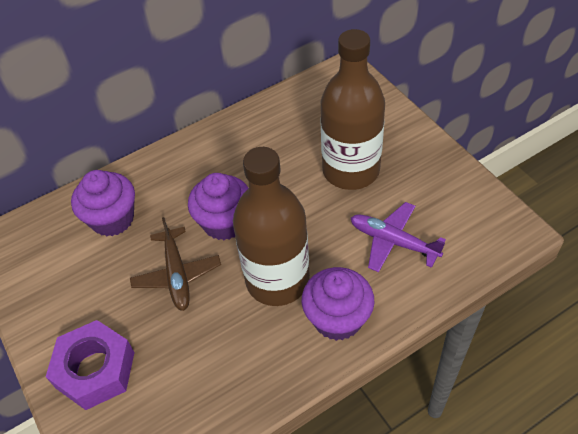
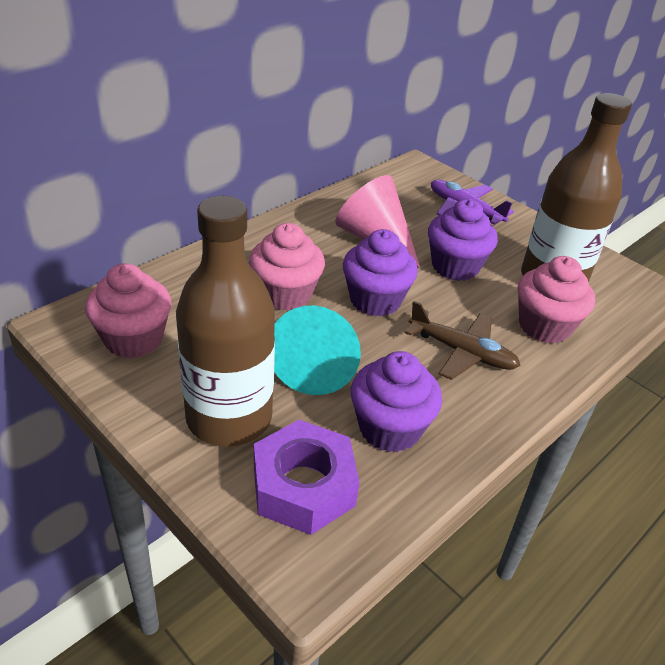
pink cone: 0 -> 1
pink cupcake: 0 -> 3
turquoise cone: 0 -> 1

